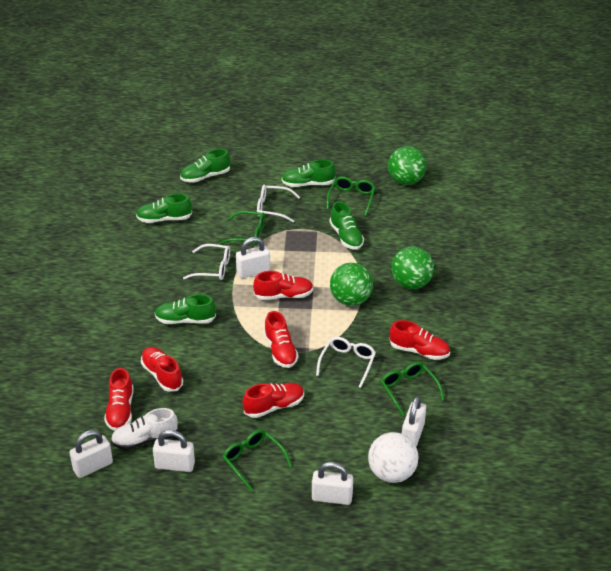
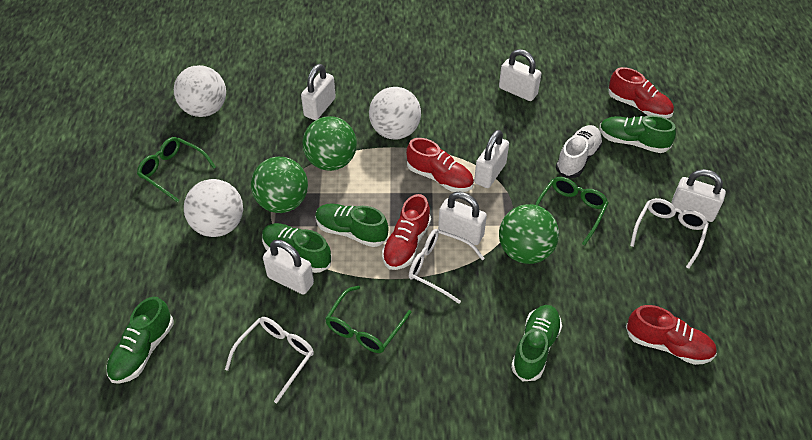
green glasses: 4 -> 3
red shoe: 6 -> 4
white ball: 1 -> 3
white padlock: 5 -> 6

